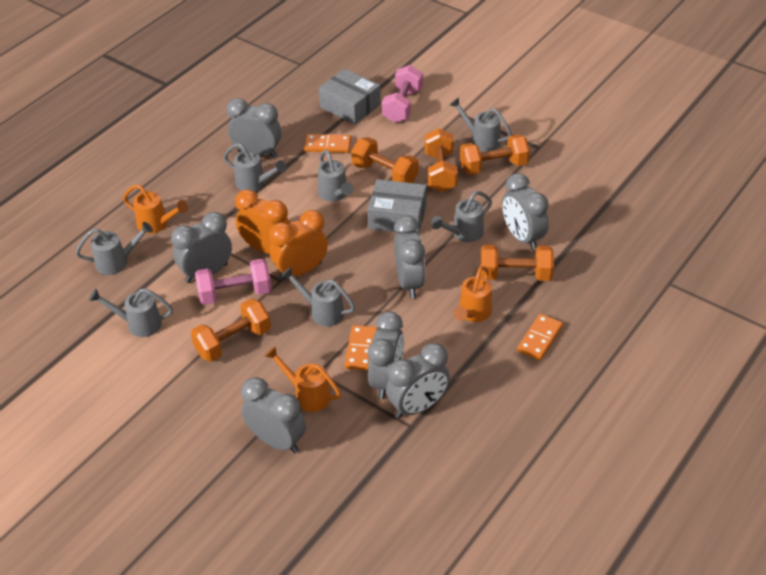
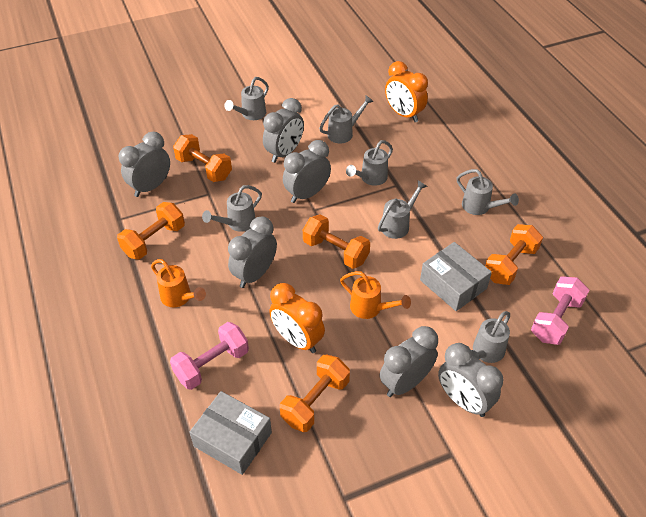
grey clock: 7 -> 6
orange domino: 3 -> 0
orange watering can: 3 -> 2

